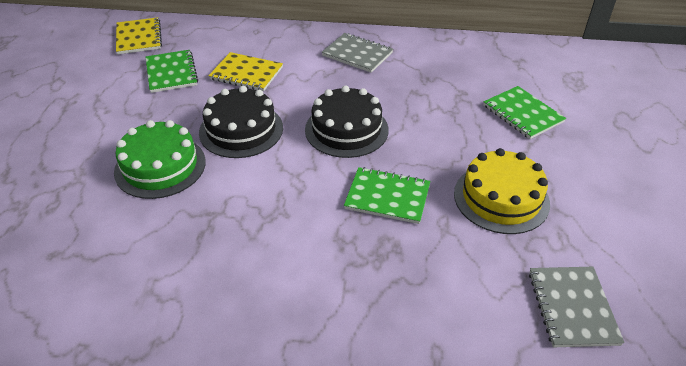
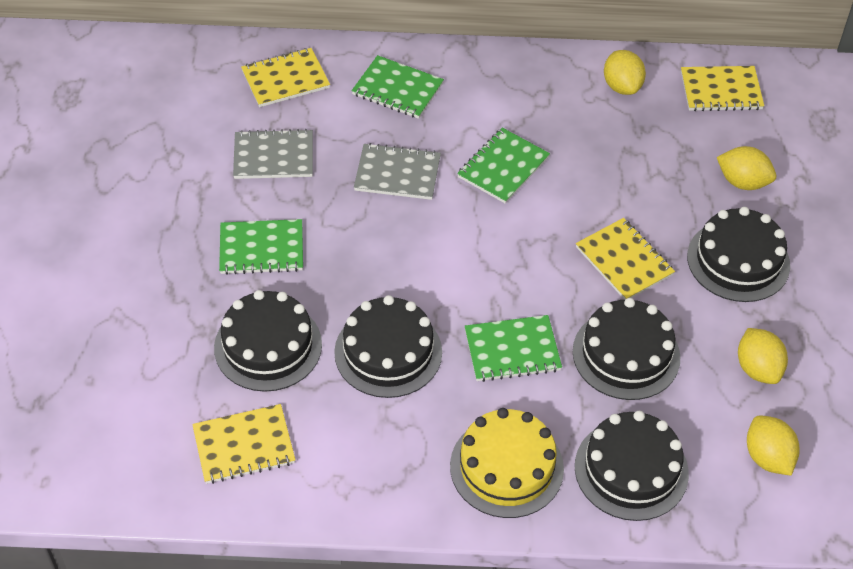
black cake: 2 -> 5
green cake: 1 -> 0
green notebook: 3 -> 4
yellow lemon: 0 -> 4
yellow notebook: 2 -> 4

